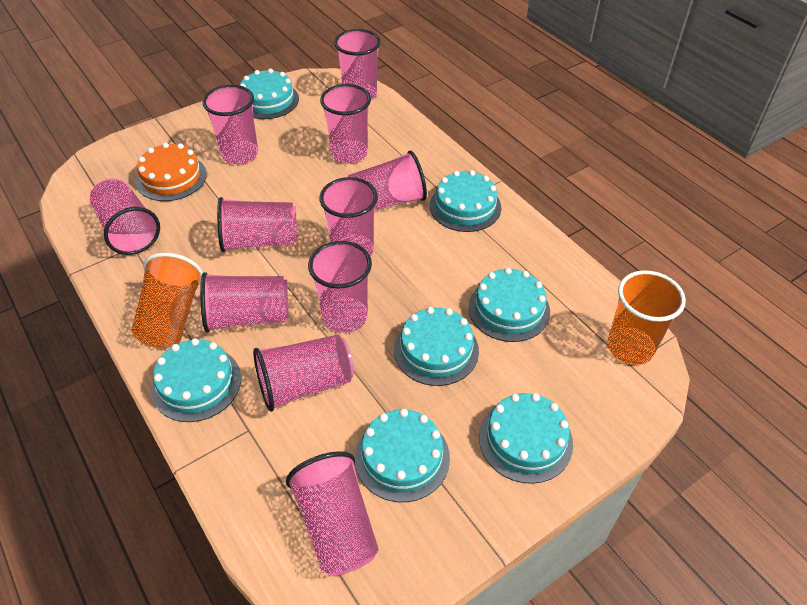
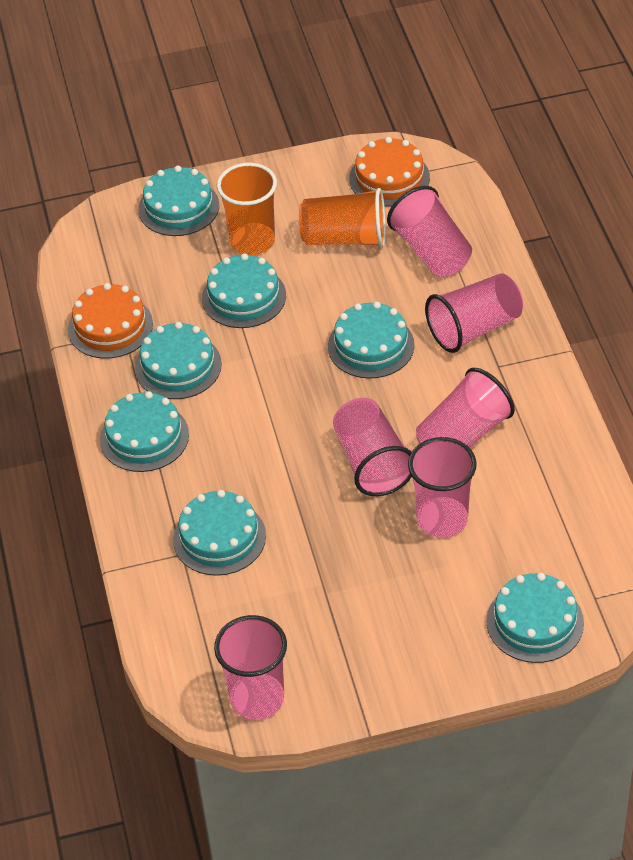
orange cake: 1 -> 2
pink cup: 11 -> 6

